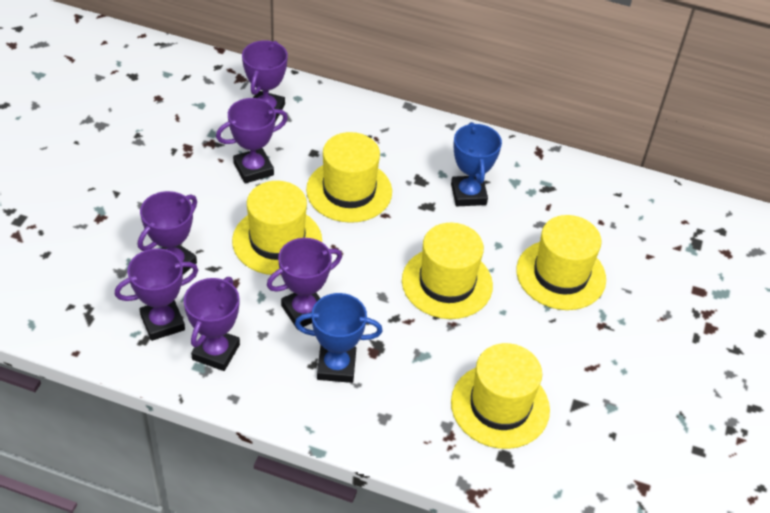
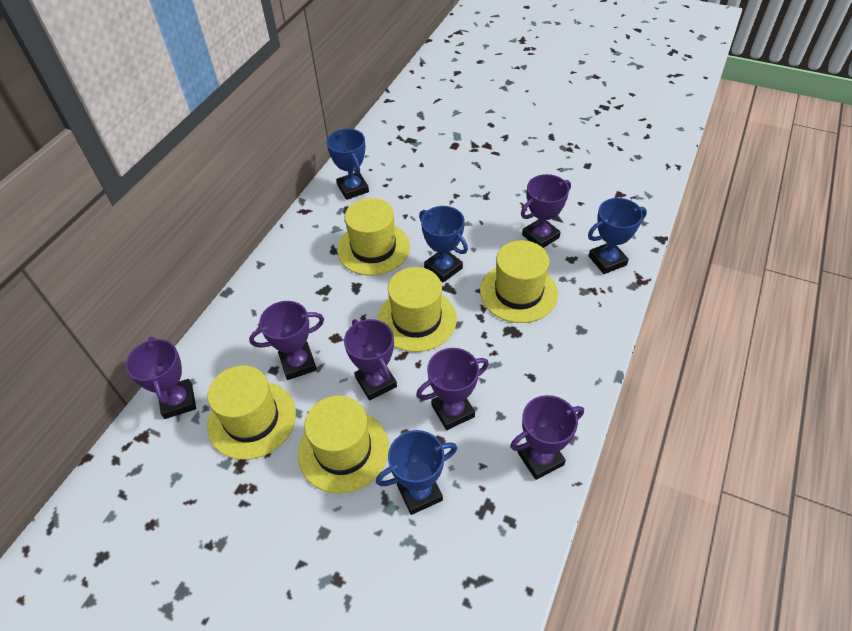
blue trophy: 2 -> 4

